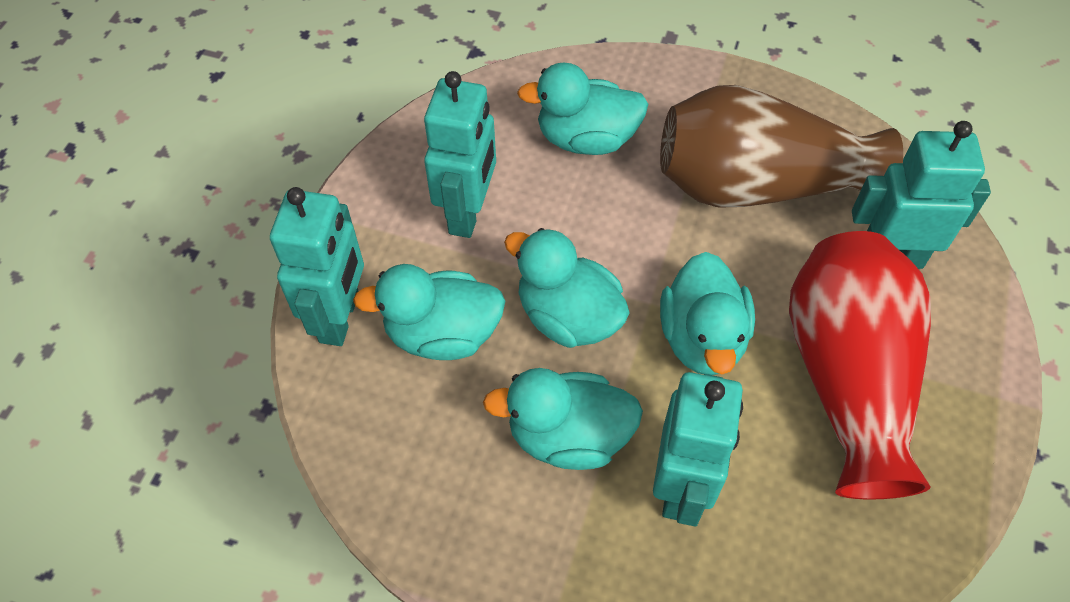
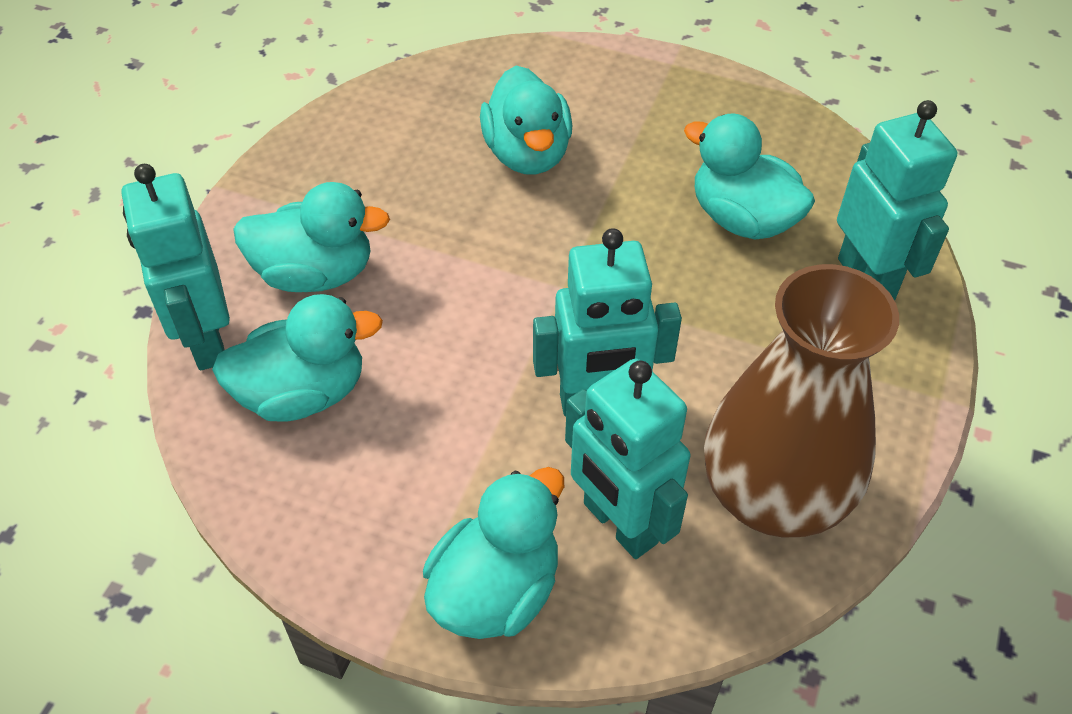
red vase: 1 -> 0

